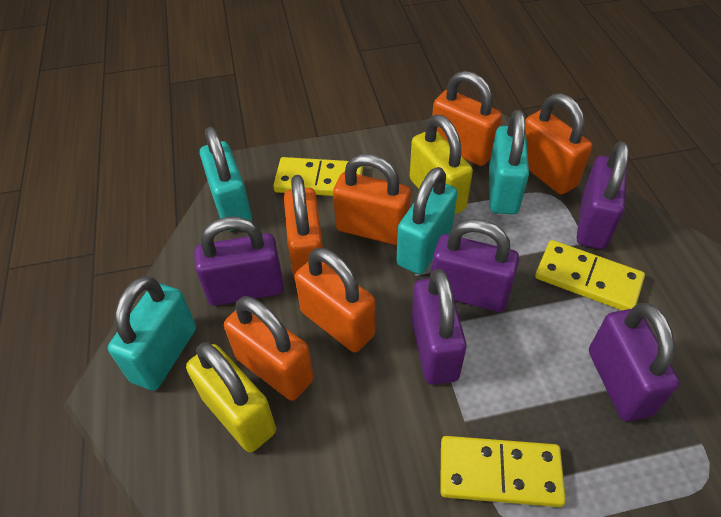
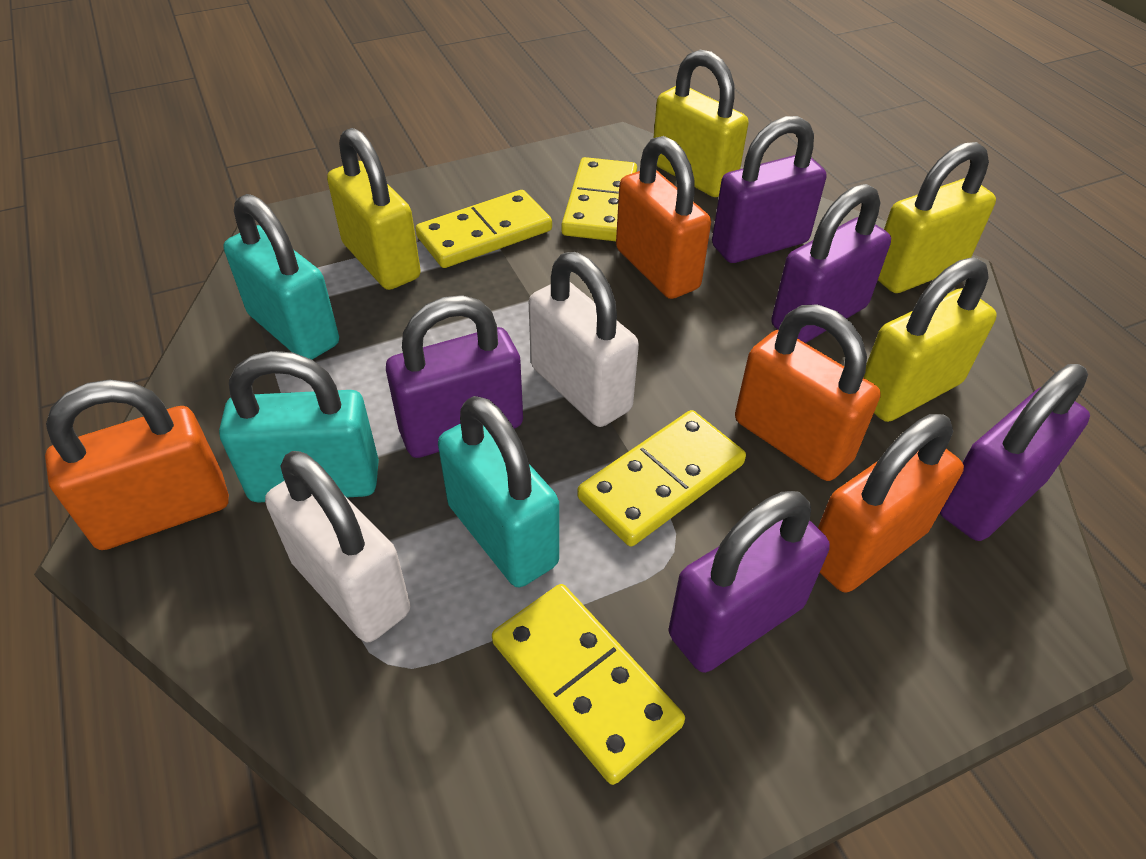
orange padlock: 6 -> 4
turquoise padlock: 4 -> 3
white padlock: 0 -> 2
yellow domino: 3 -> 4
yellow padlock: 2 -> 4

